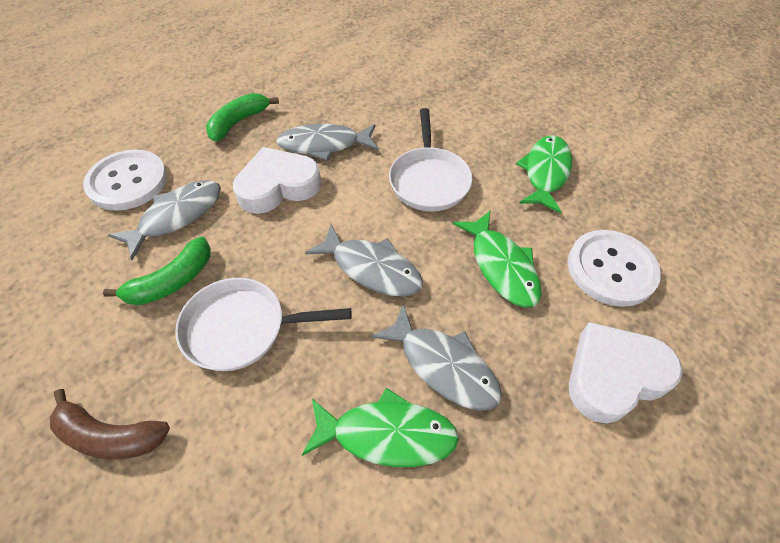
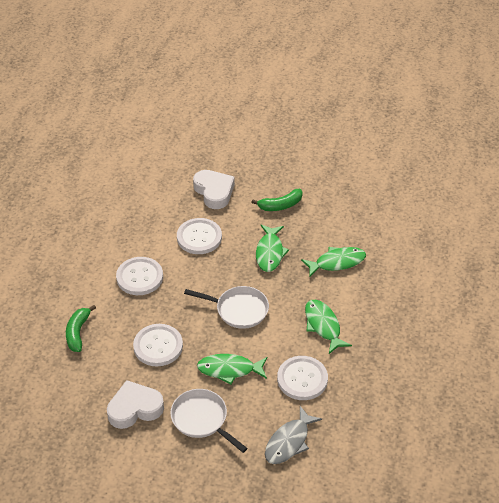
brown banana: 1 -> 0
green fish: 3 -> 4
grey fish: 4 -> 1
white button: 2 -> 4

